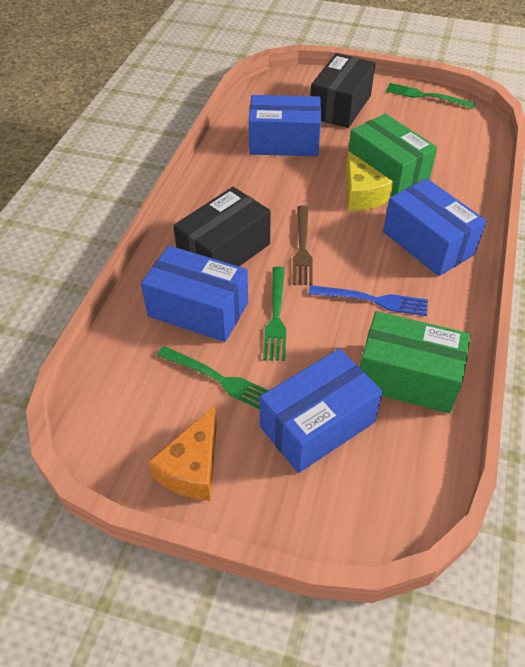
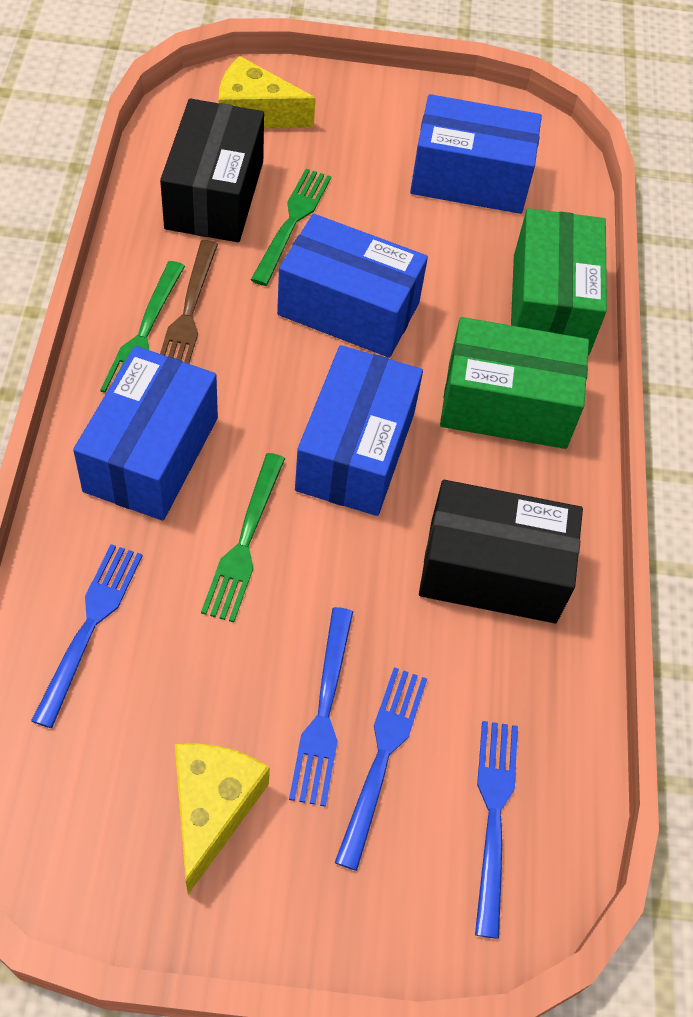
blue fork: 1 -> 4
orange cheese: 1 -> 0
yellow cheese: 1 -> 2

